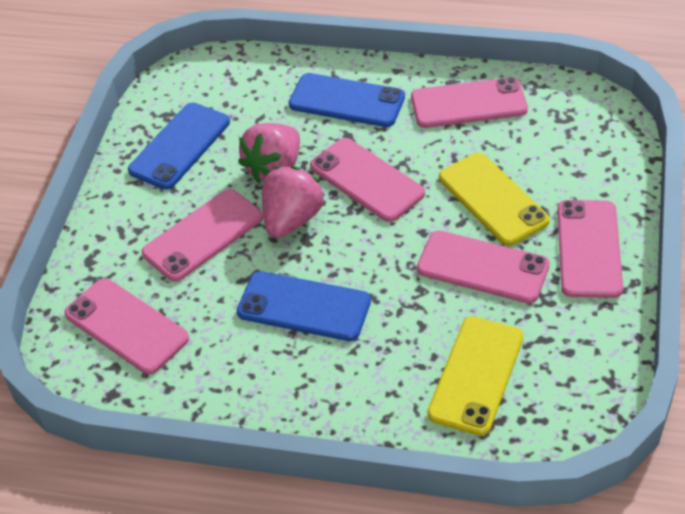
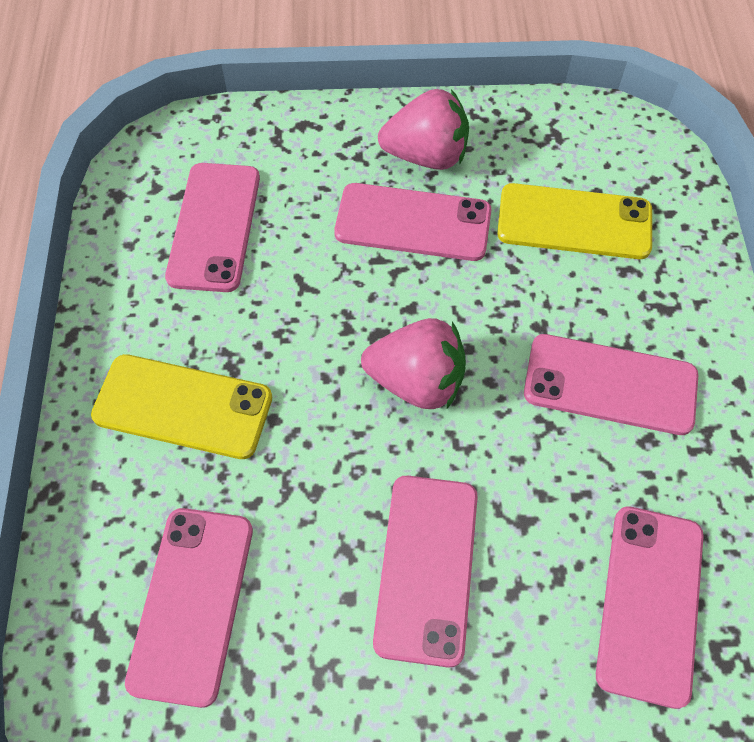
blue phone: 3 -> 0

